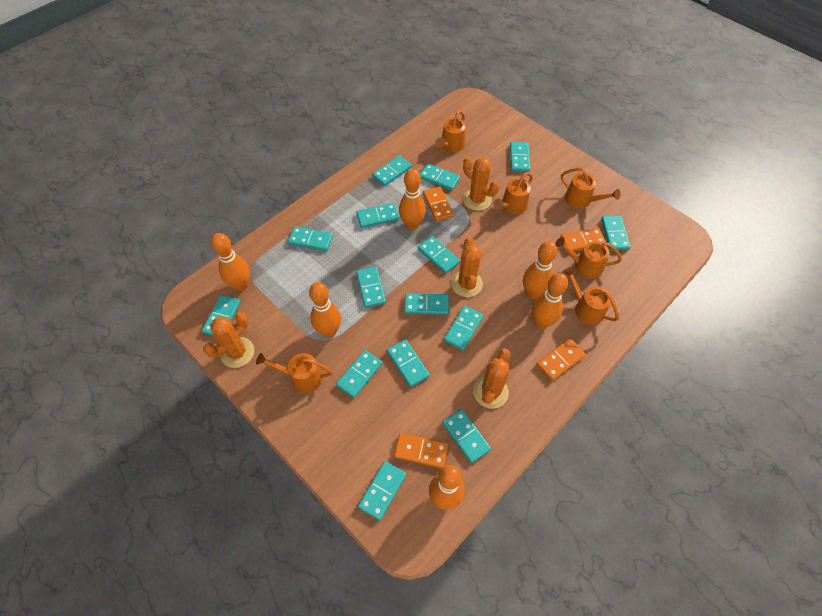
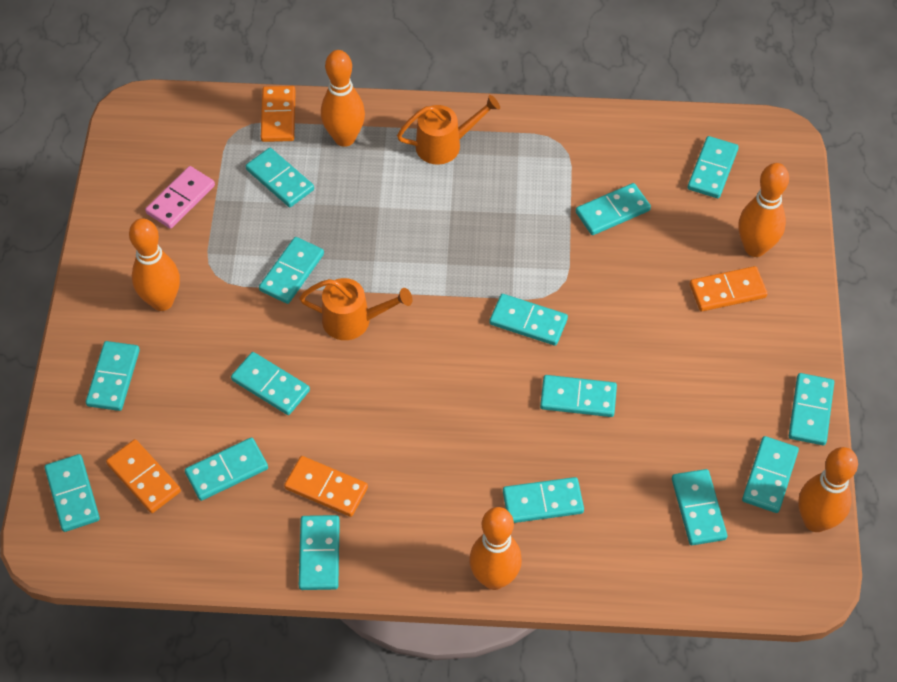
orange bowling pin: 6 -> 5
orange cactus: 4 -> 0
orange watering can: 6 -> 2
pink domino: 0 -> 1

